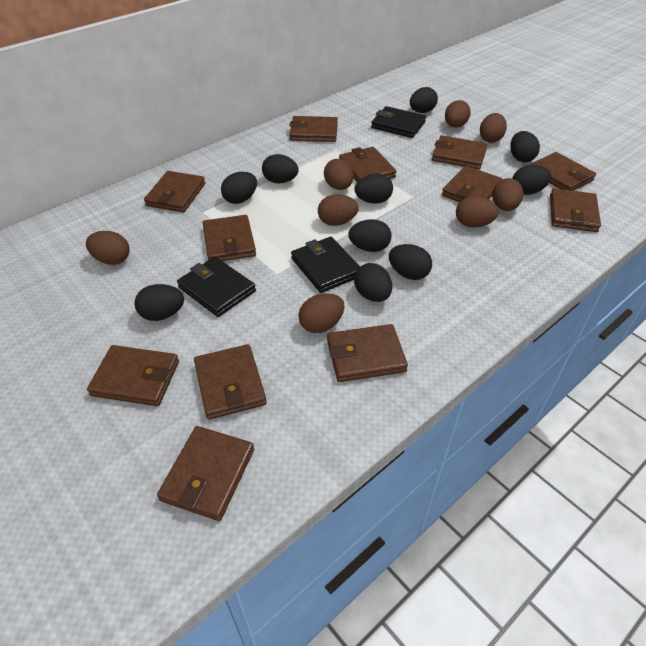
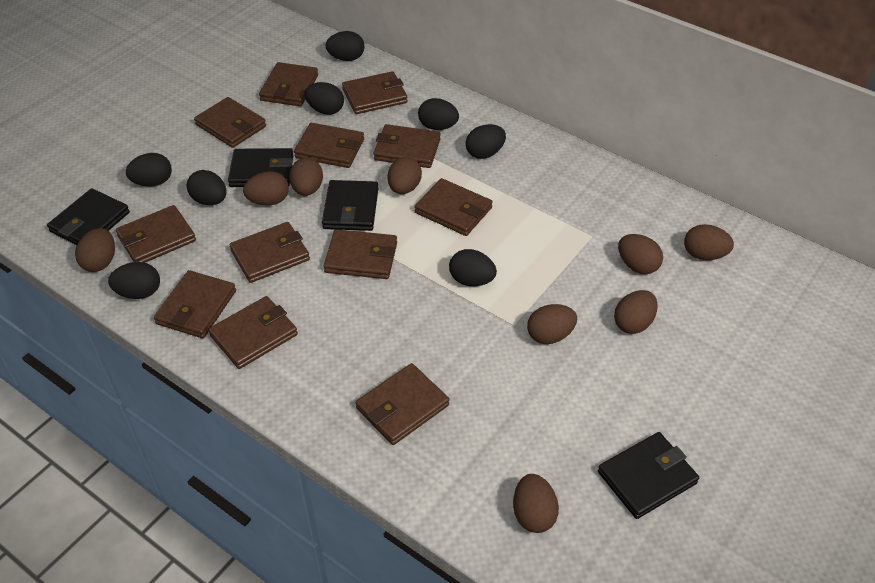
black egg: 10 -> 8
black wallet: 3 -> 4
brown egg: 8 -> 9

